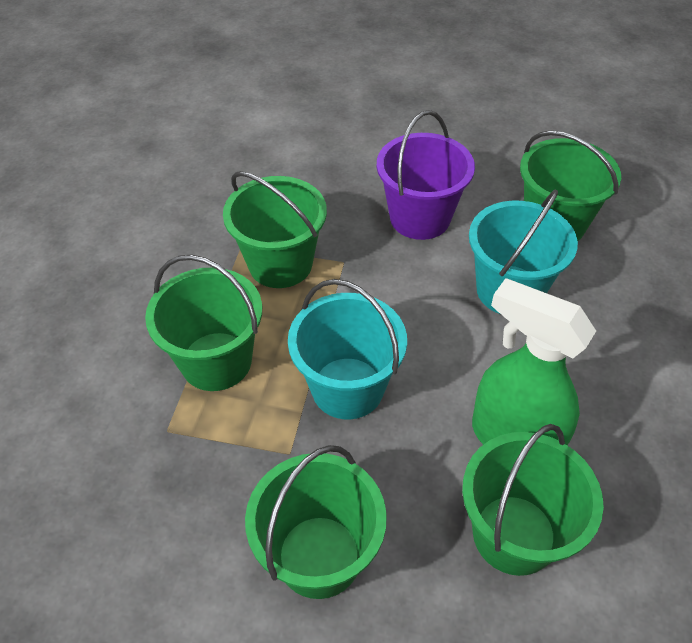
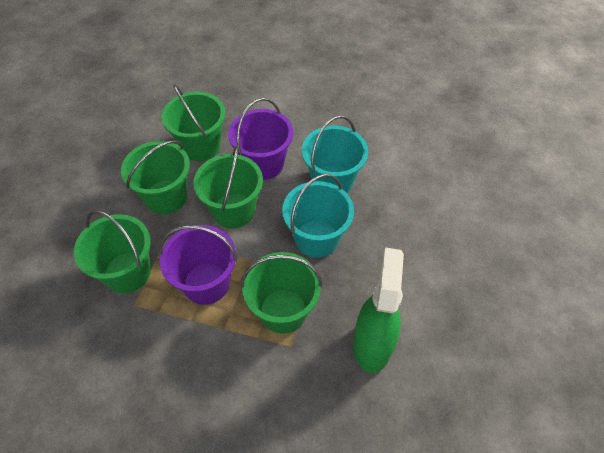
purple bucket: 1 -> 2

